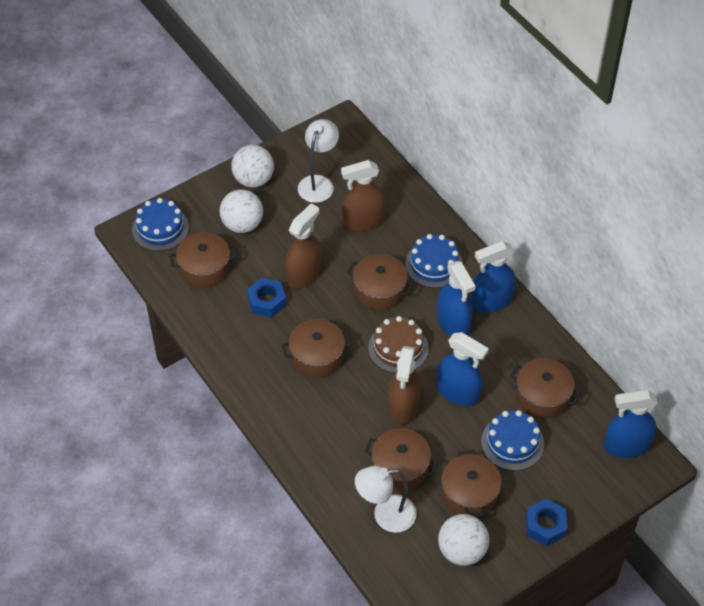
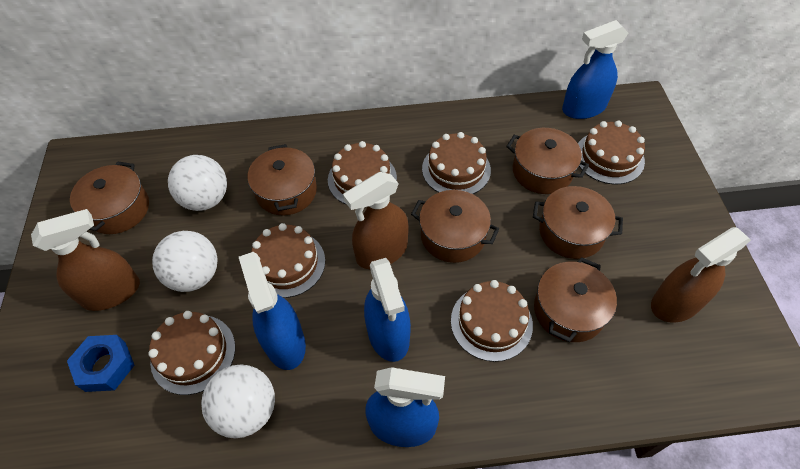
blue cake: 3 -> 0
blue nut: 2 -> 1
brown cake: 1 -> 6
white lamp: 2 -> 0

